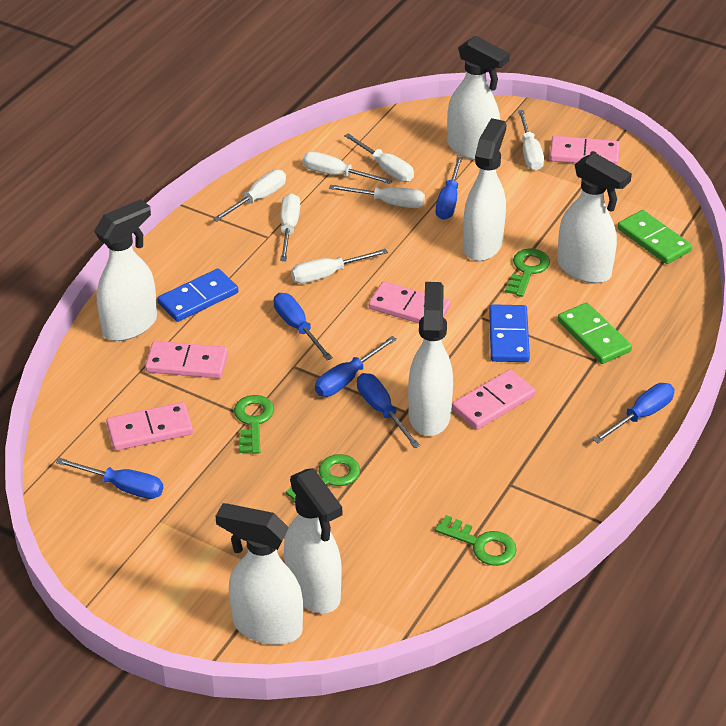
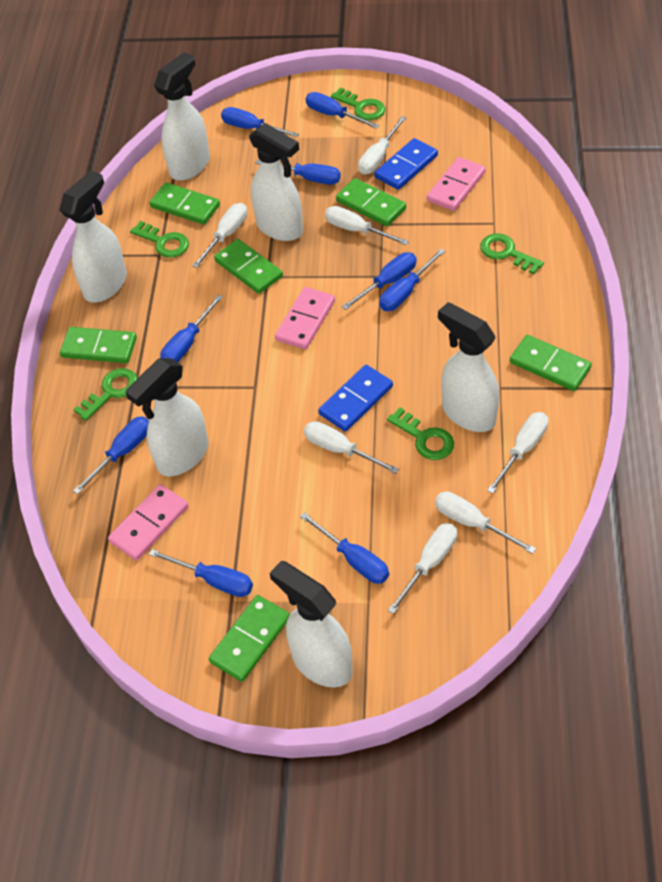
blue screwdriver: 6 -> 9
green domino: 2 -> 6
green key: 4 -> 5
pink domino: 5 -> 3
white spray bottle: 7 -> 6

